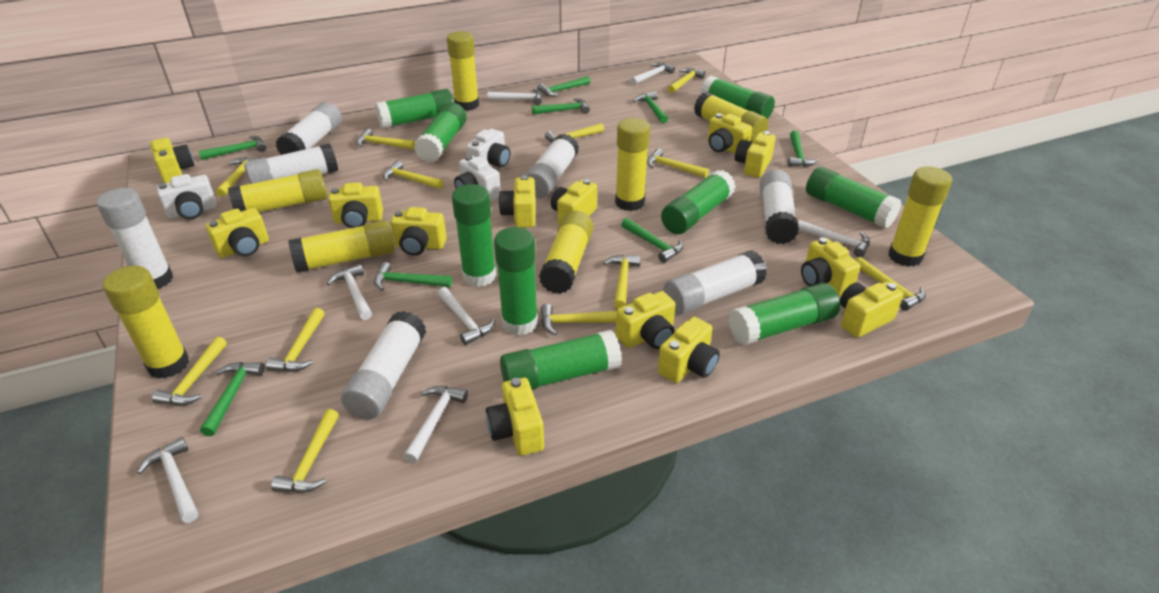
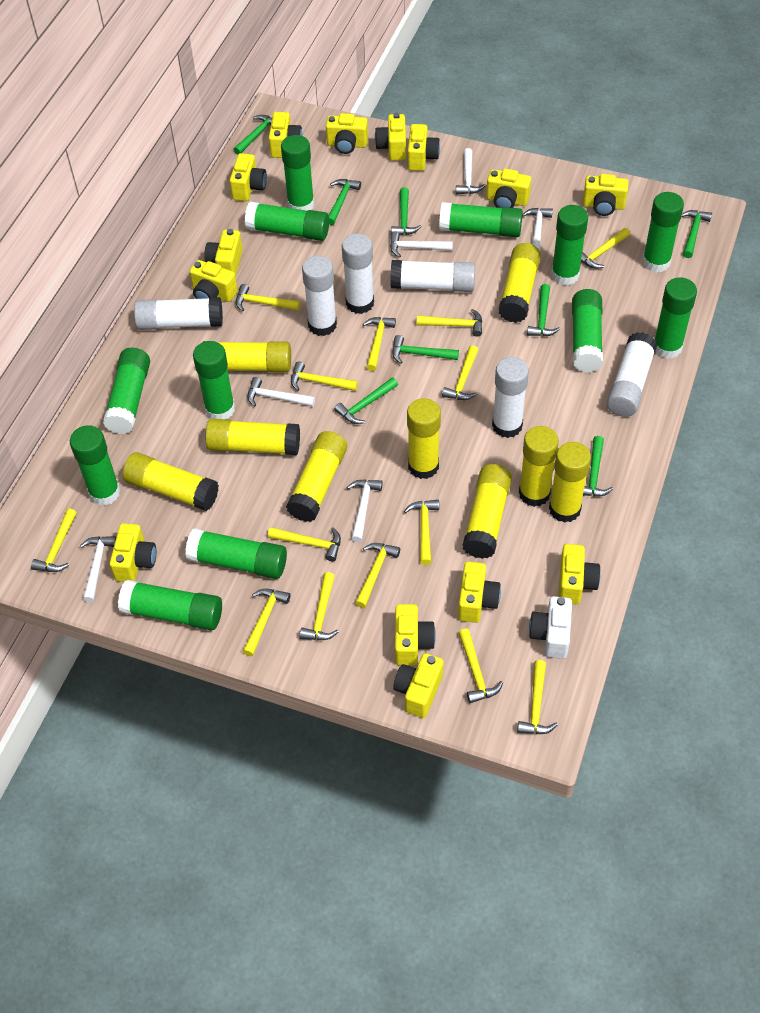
green glue stick: 9 -> 12
white camera: 3 -> 1
white glue stick: 7 -> 6
white hammer: 7 -> 6
yellow camera: 13 -> 14
yellow glue stick: 8 -> 9
yellow hammer: 12 -> 14

